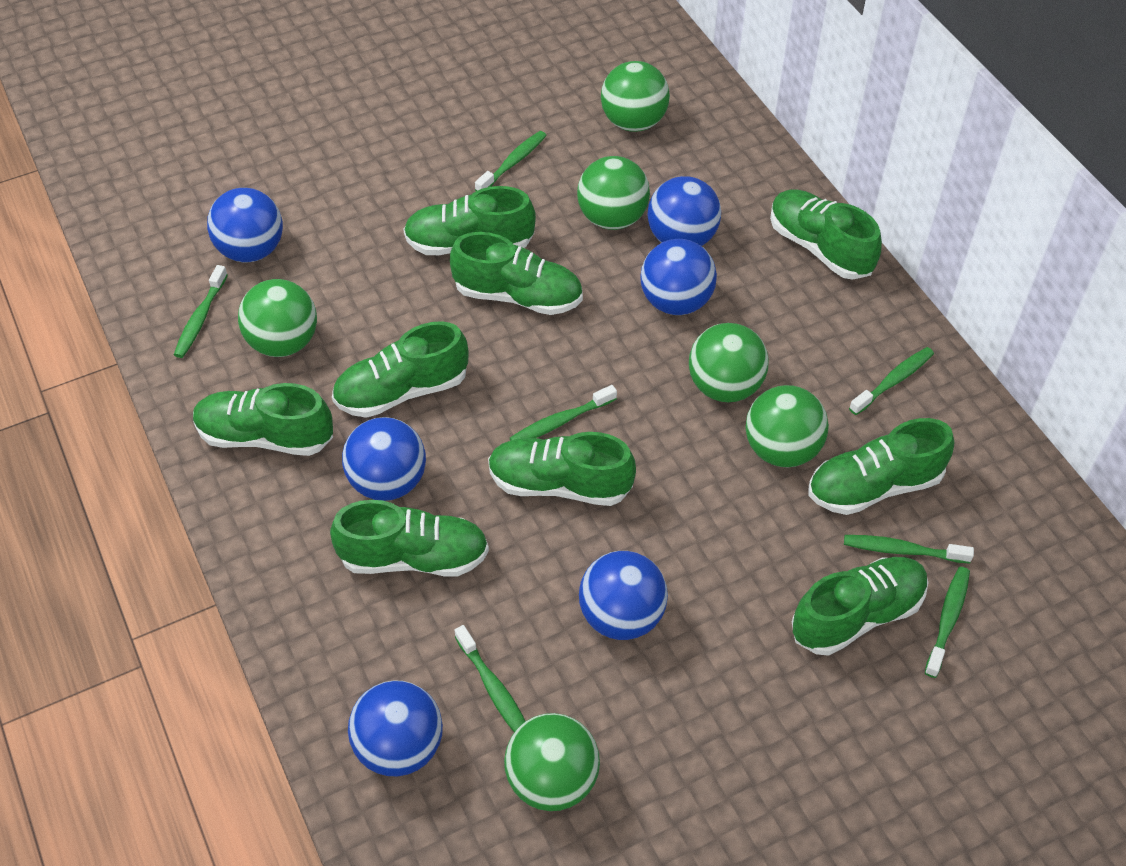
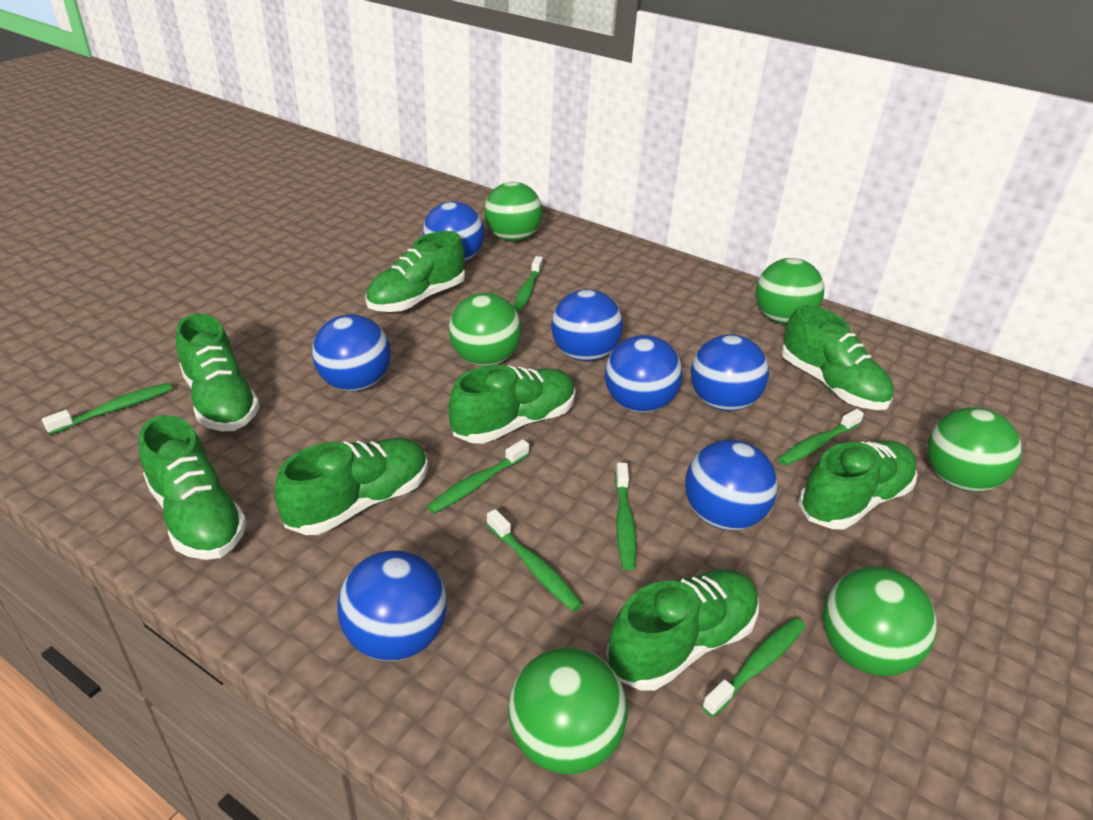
blue ball: 6 -> 7
green shoe: 9 -> 8

